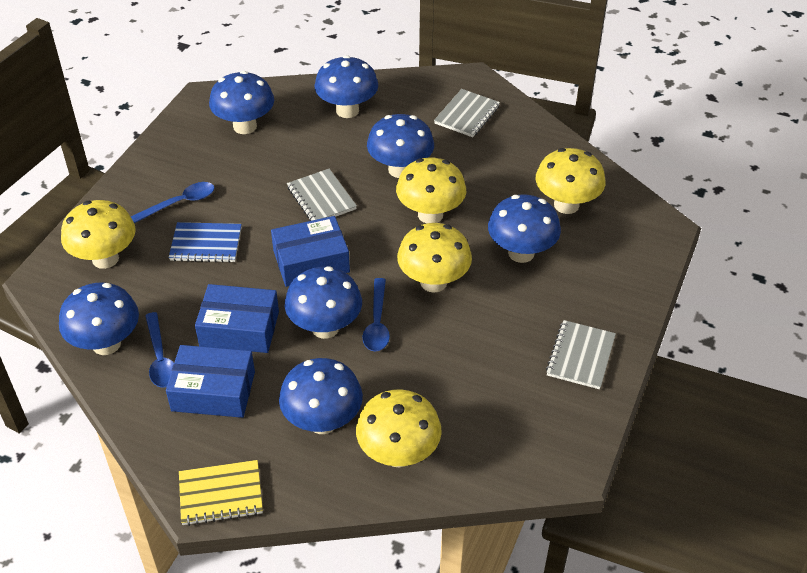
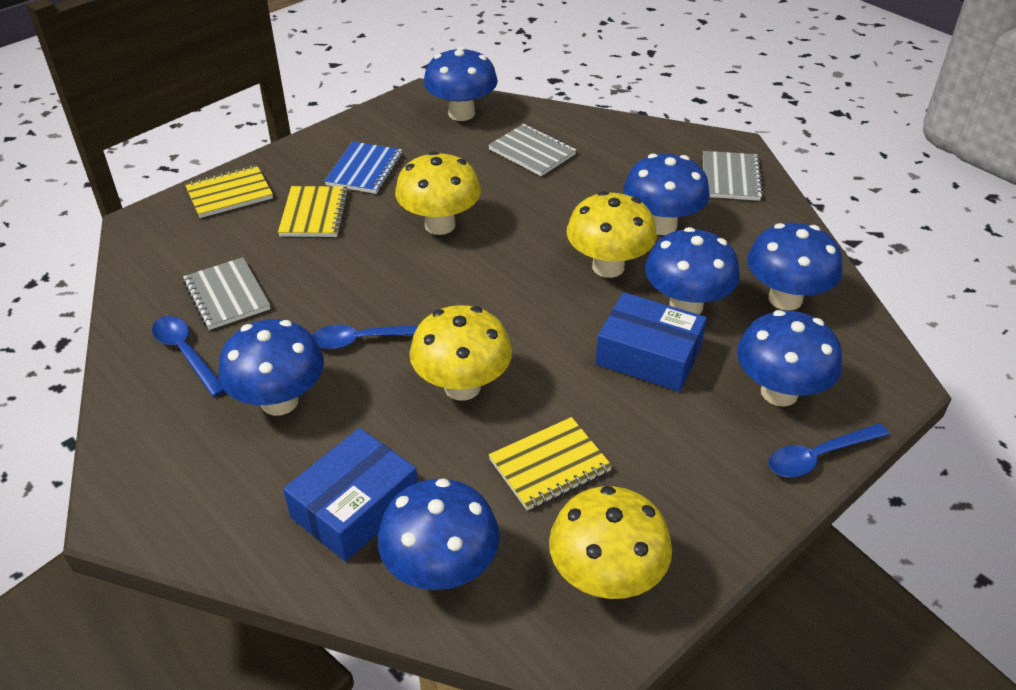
blue box: 3 -> 2
yellow mushroom: 5 -> 4
yellow notebook: 1 -> 3

